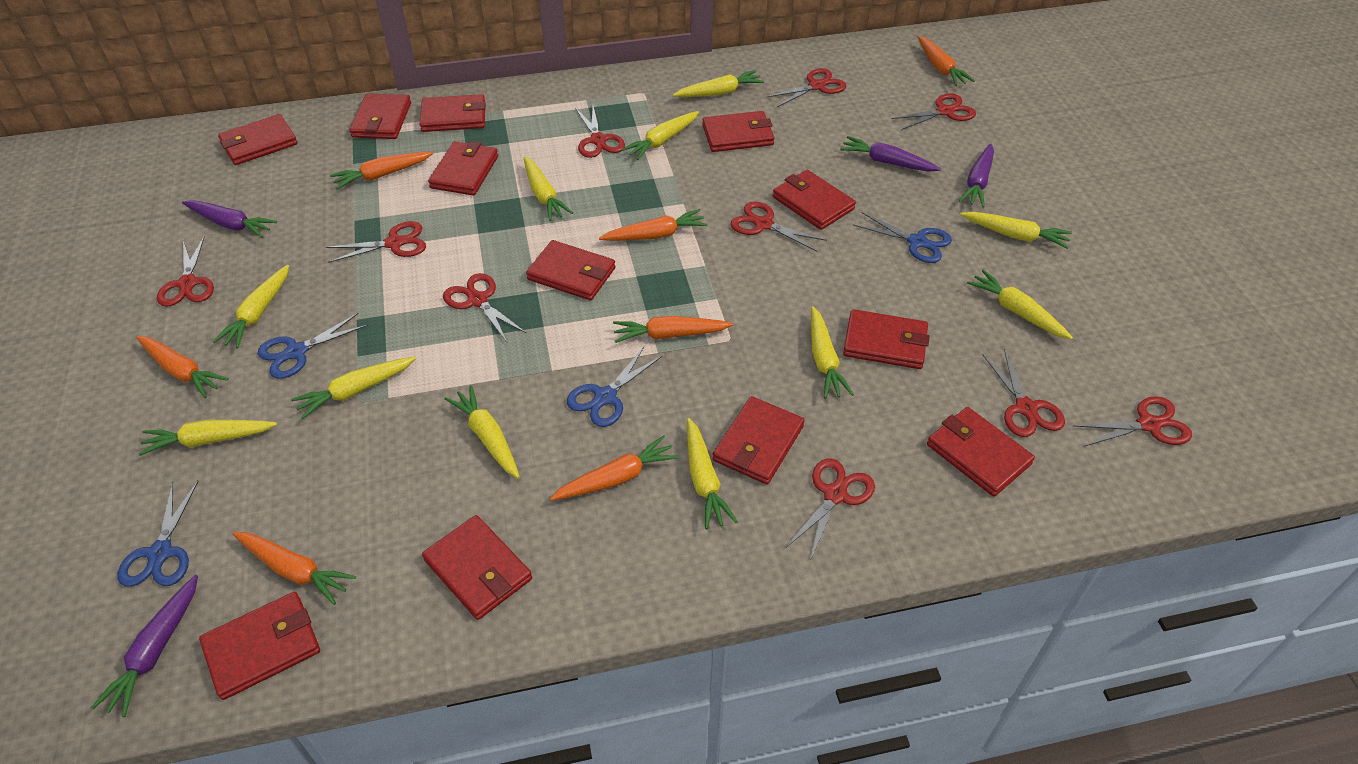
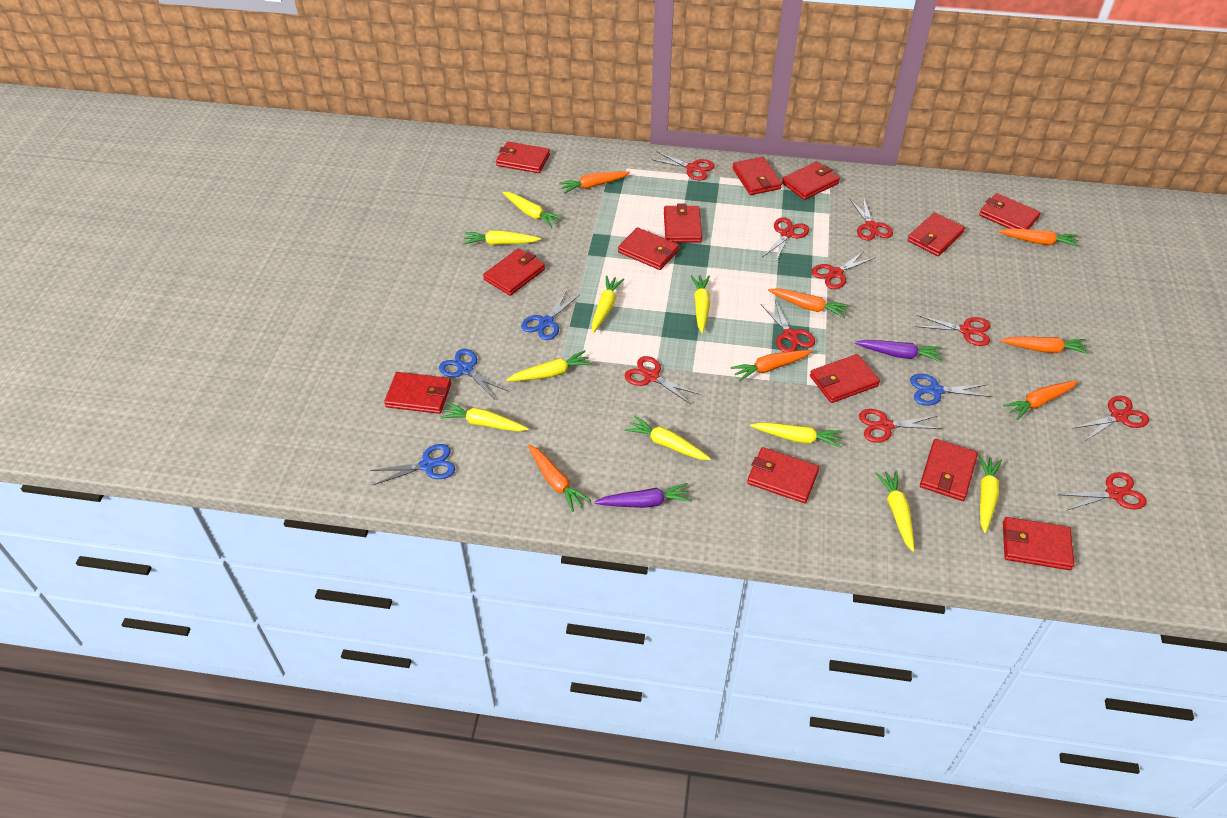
purple carrot: 4 -> 2
red wallet: 12 -> 13
yellow carrot: 11 -> 10

